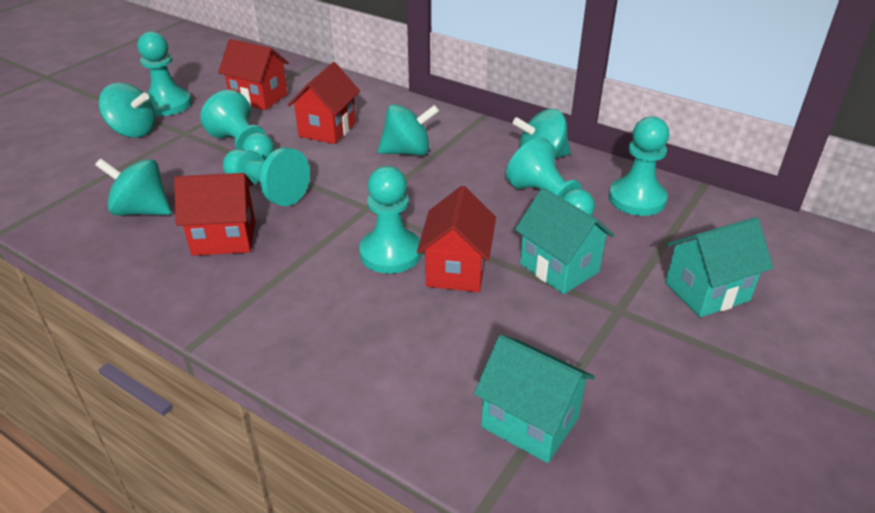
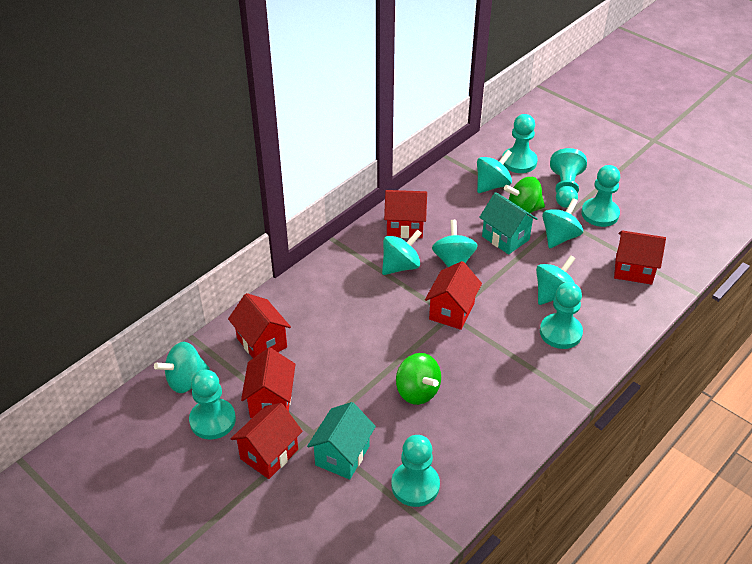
green spinning top: 0 -> 2
red house: 4 -> 6
turquoise house: 3 -> 2
turquoise spinning top: 4 -> 6

